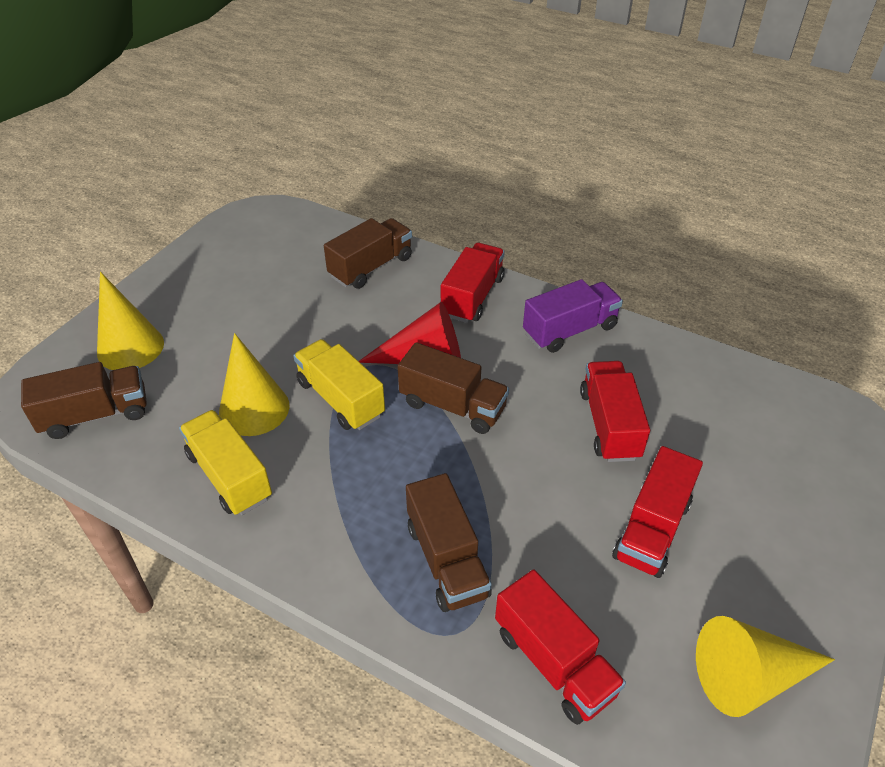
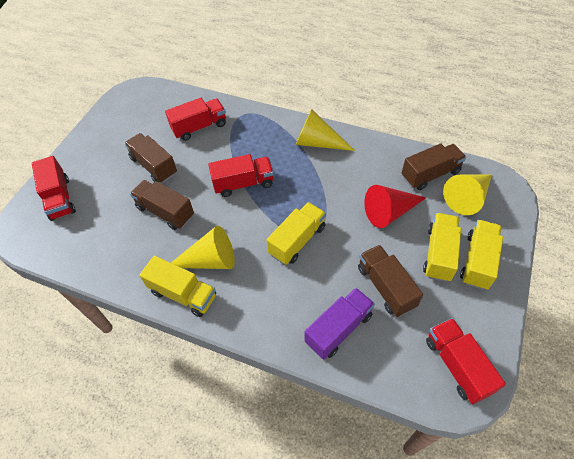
yellow truck: 2 -> 4

